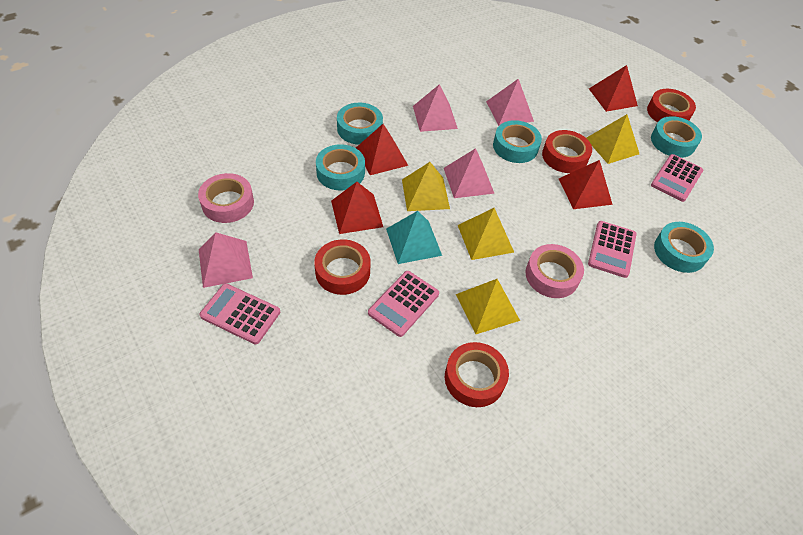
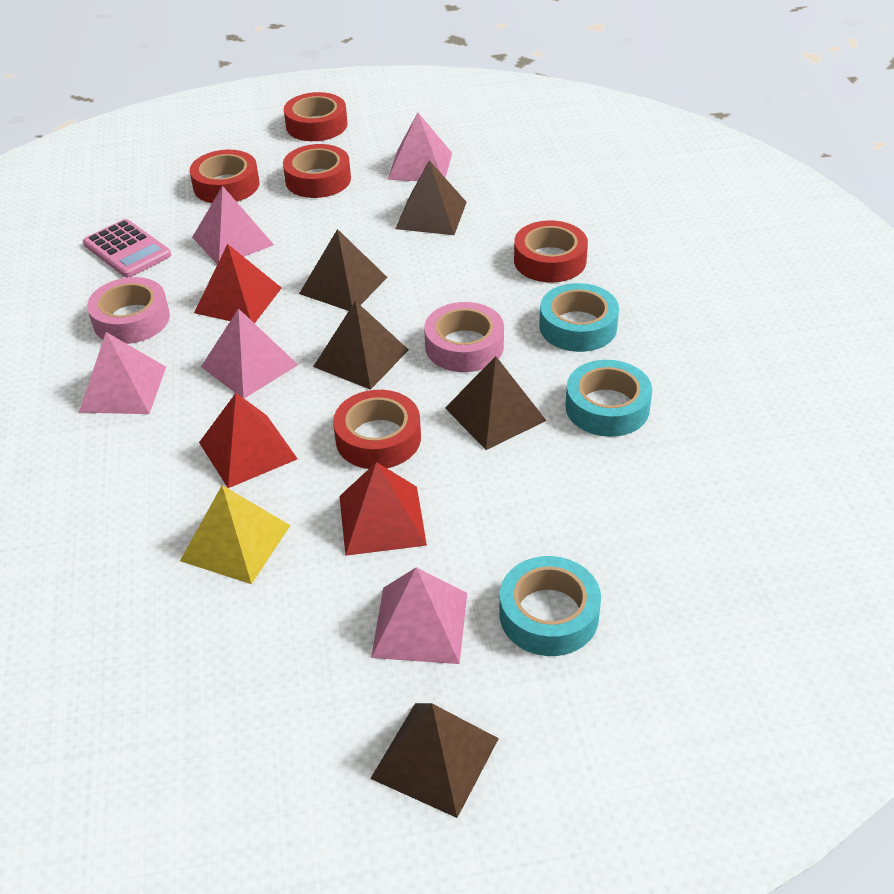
brown pyramid: 0 -> 5
pink calculator: 4 -> 1
pink pyramid: 4 -> 5
red pyramid: 4 -> 3
red tape: 4 -> 5
turquoise pyramid: 1 -> 0
turquoise tape: 5 -> 3
yellow pyramid: 4 -> 1

